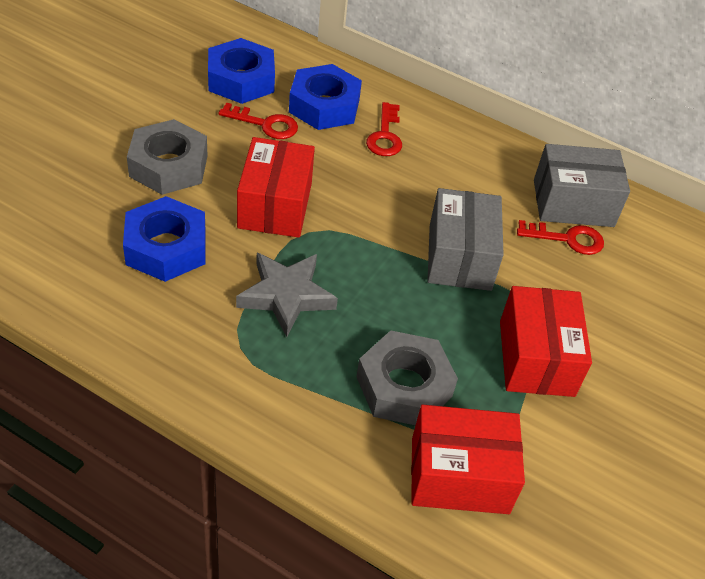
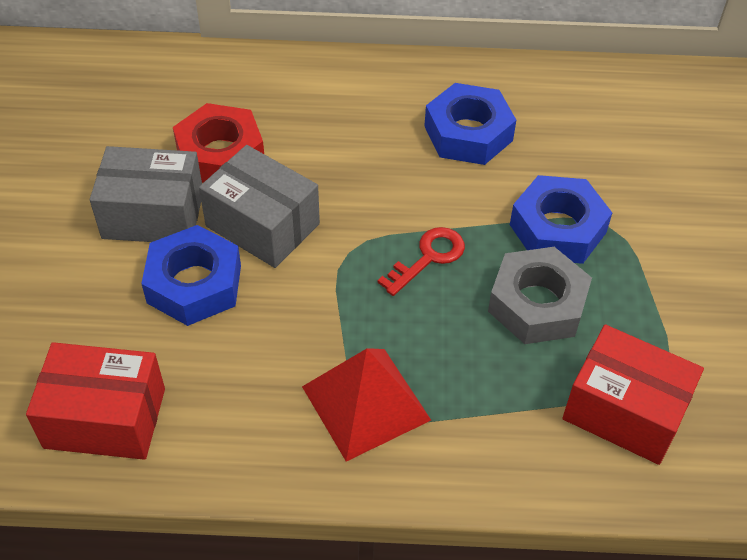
grey nut: 2 -> 1
grey star: 1 -> 0
red box: 3 -> 2
red key: 3 -> 1
red nut: 0 -> 1
red pyramid: 0 -> 1

